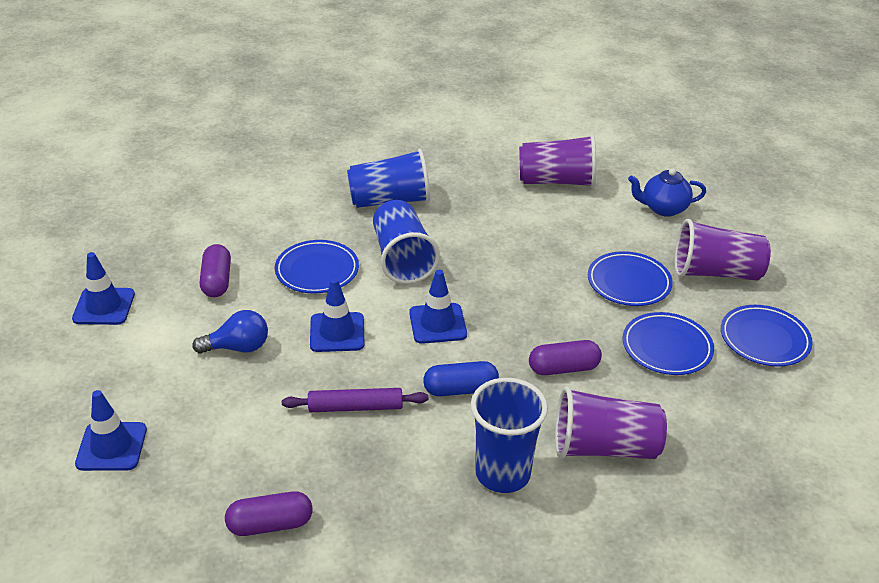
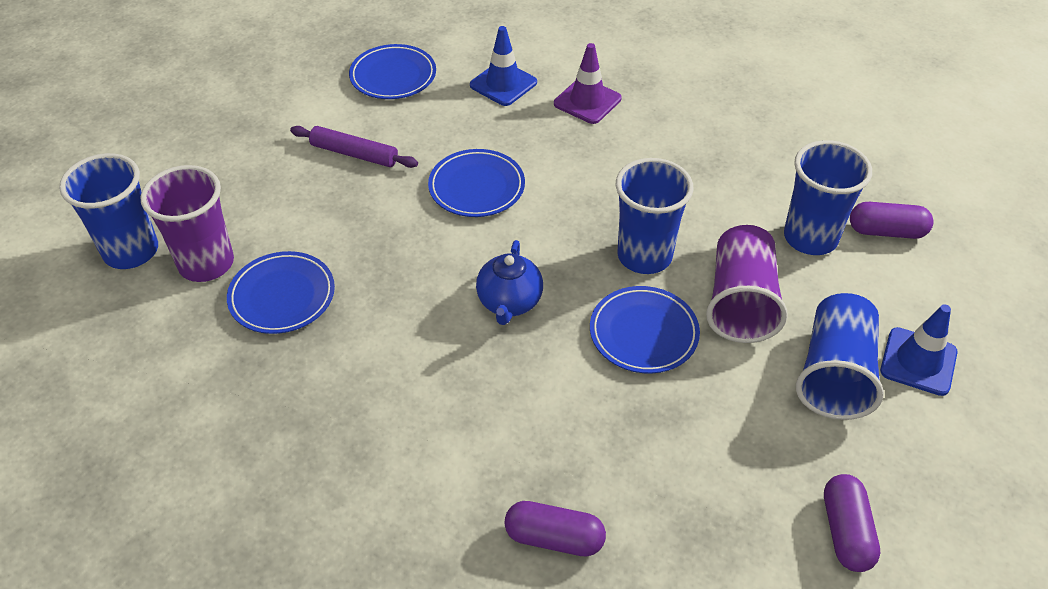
blue capsule: 1 -> 0
blue cup: 3 -> 4
blue light bulb: 1 -> 0
blue traffic cone: 4 -> 2
purple cup: 3 -> 2
purple traffic cone: 0 -> 1

